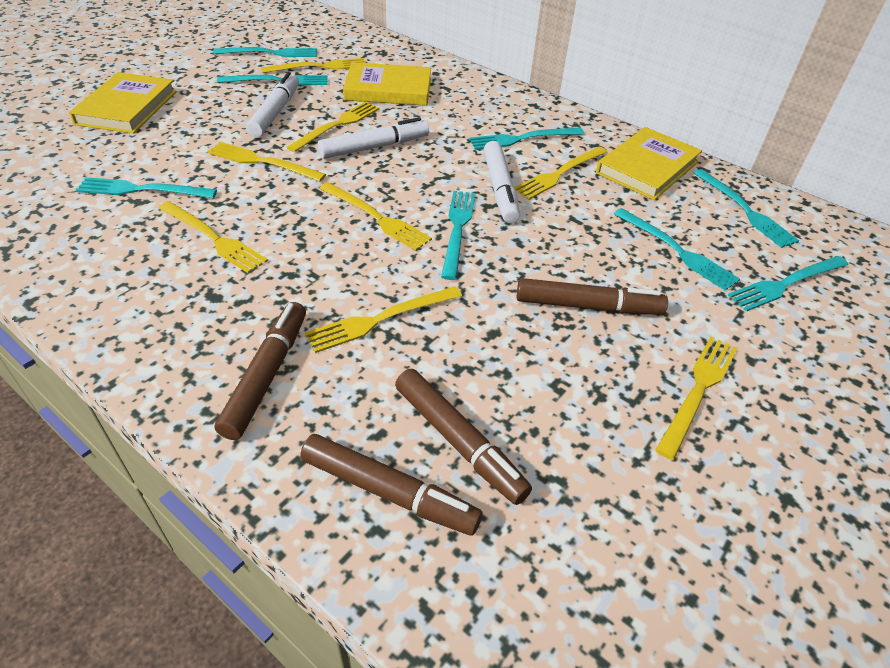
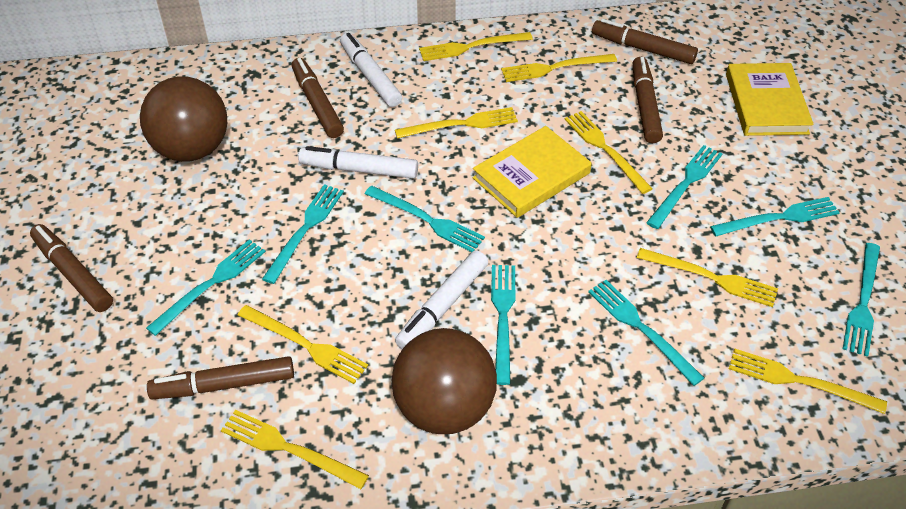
brown ball: 0 -> 2
brown marker: 4 -> 5
yellow book: 3 -> 2

